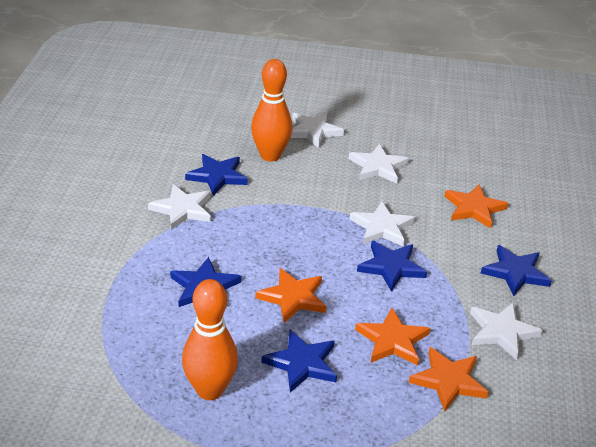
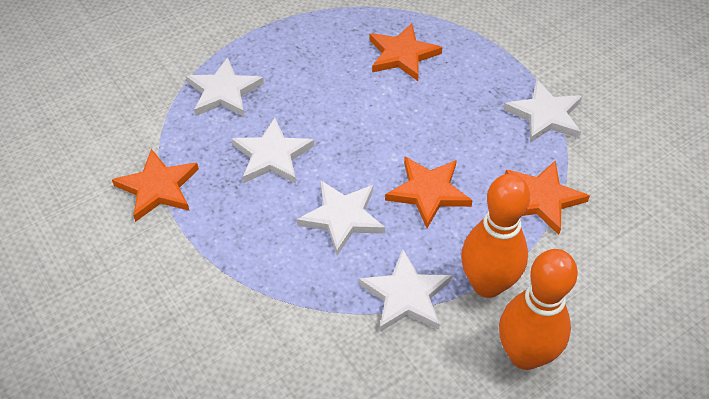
blue star: 5 -> 0

